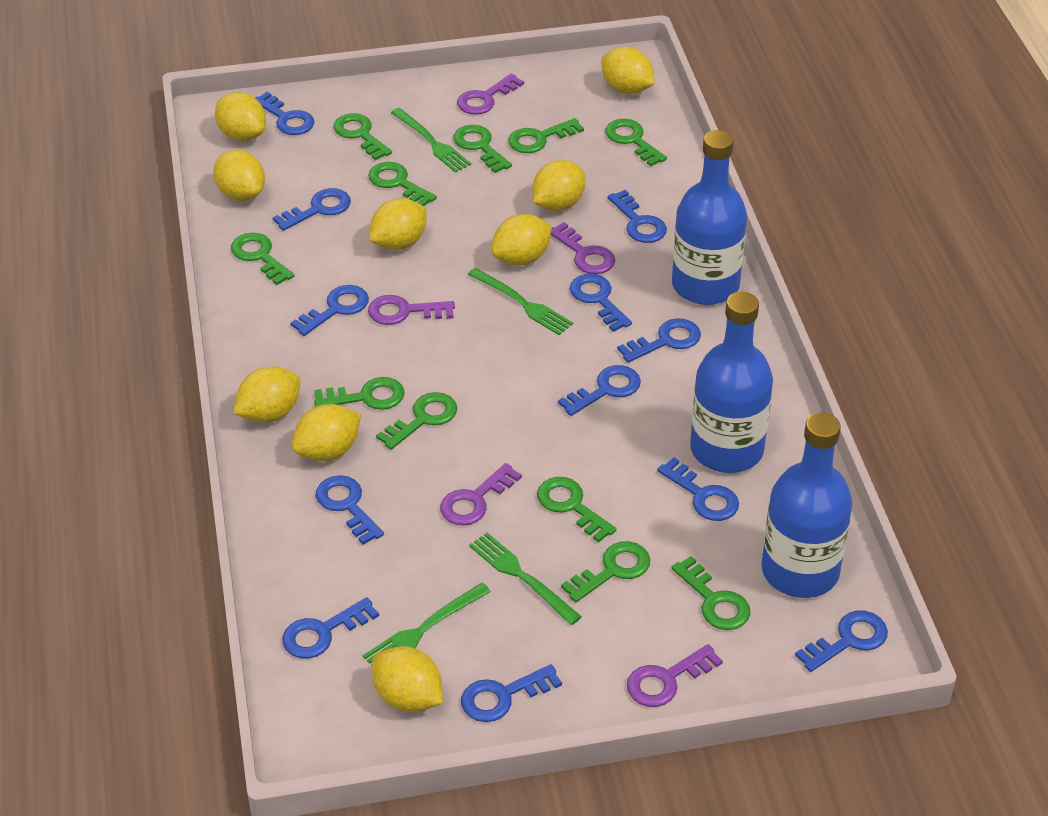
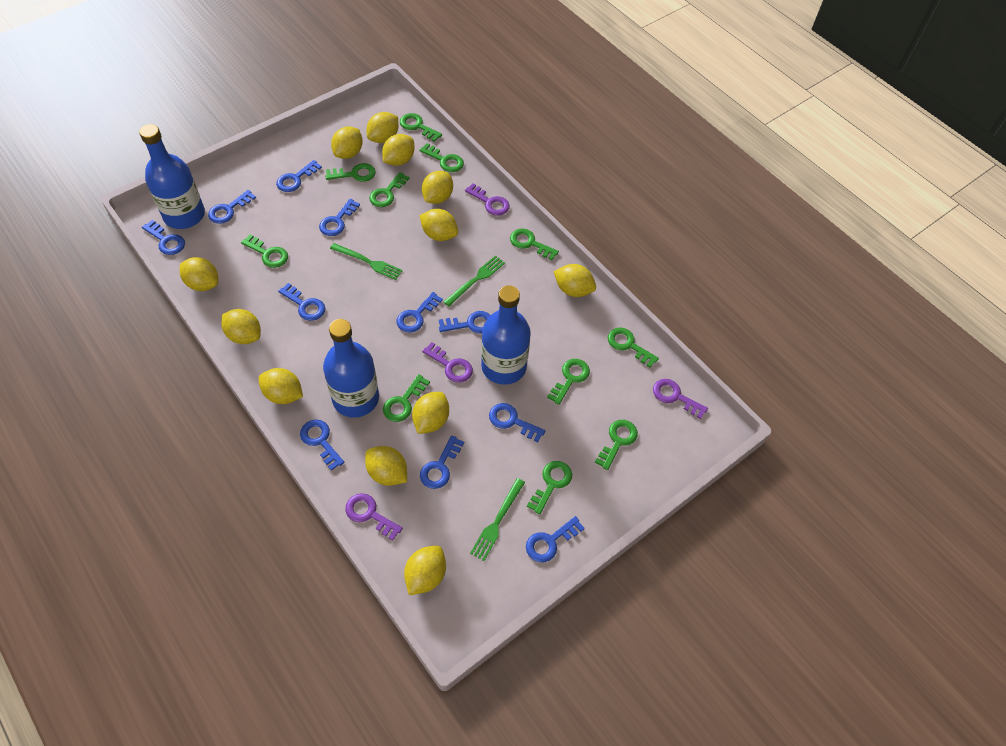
blue key: 12 -> 11
green fork: 4 -> 3
purple key: 5 -> 4
yellow lemon: 9 -> 12

